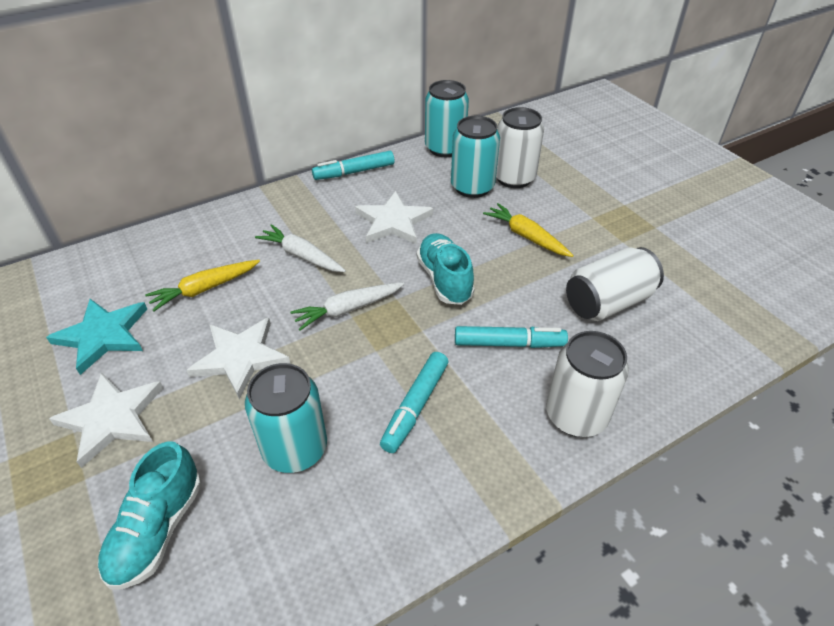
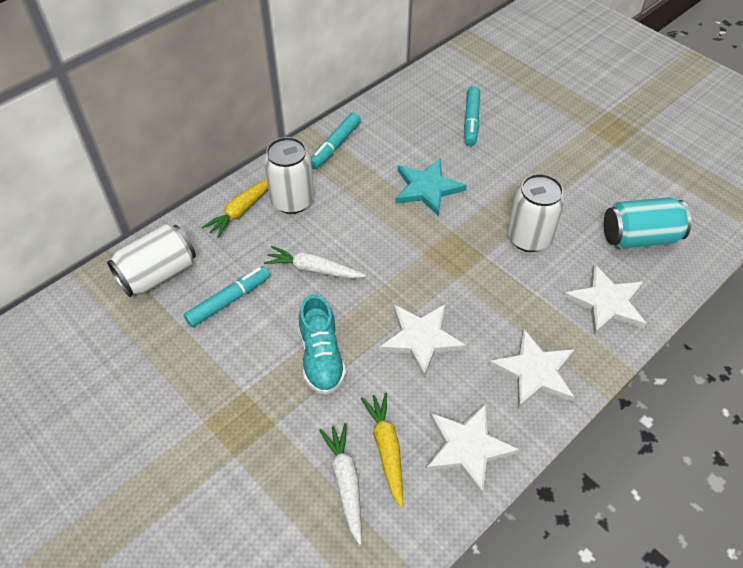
turquoise can: 3 -> 1
turquoise shoe: 2 -> 1
white star: 3 -> 4

